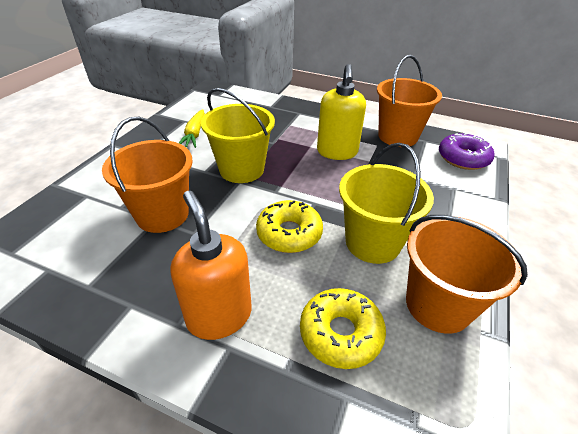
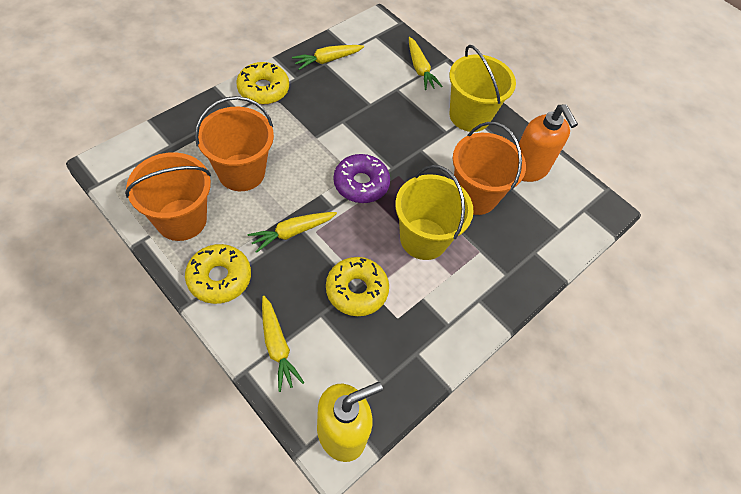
yellow carrot: 1 -> 4
yellow donut: 2 -> 3

